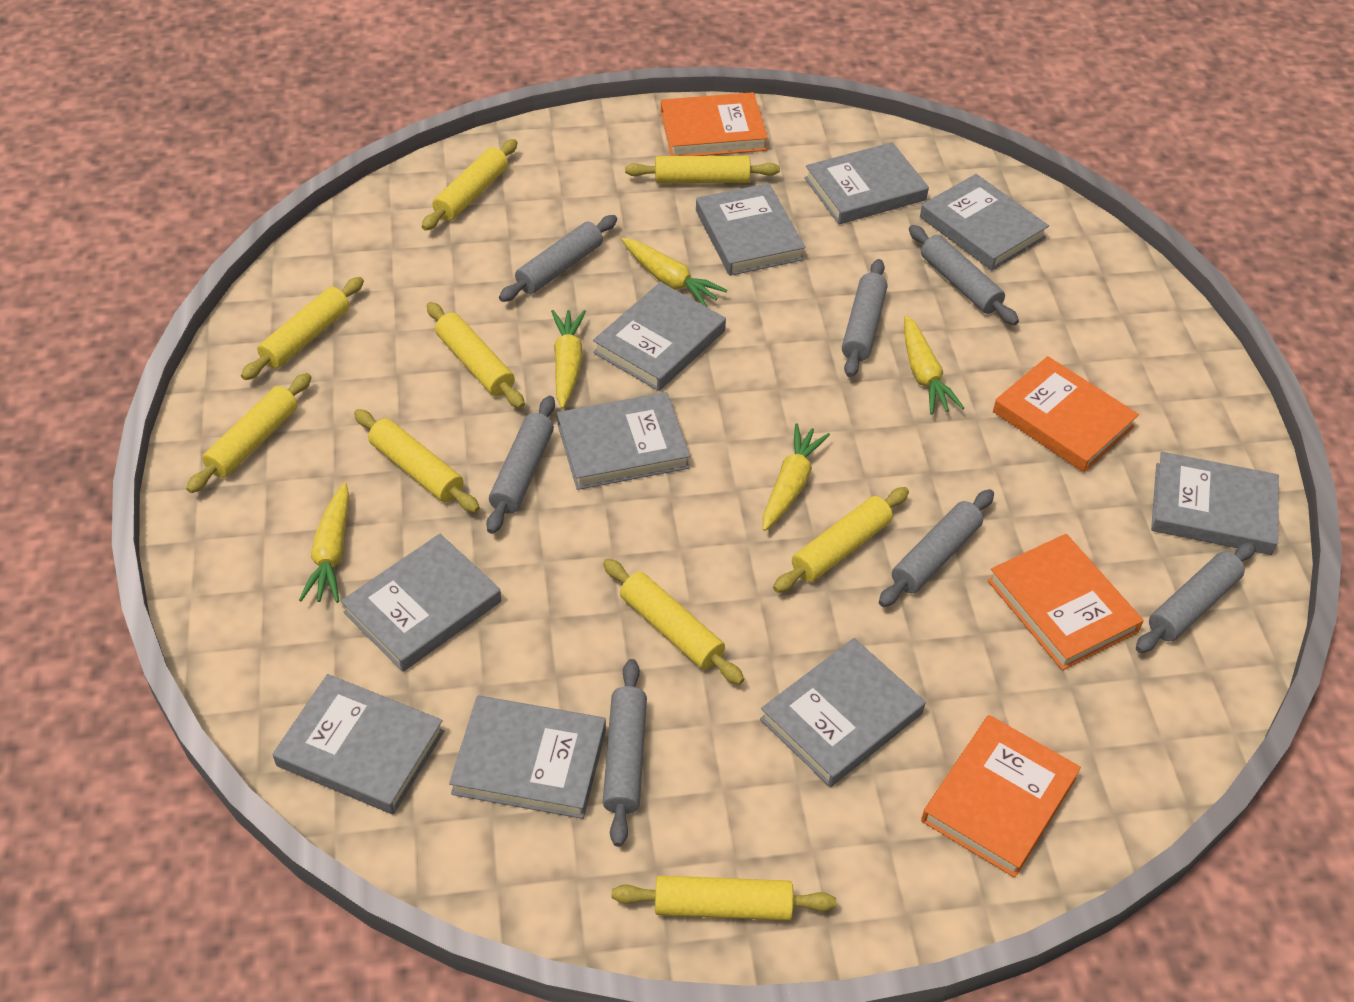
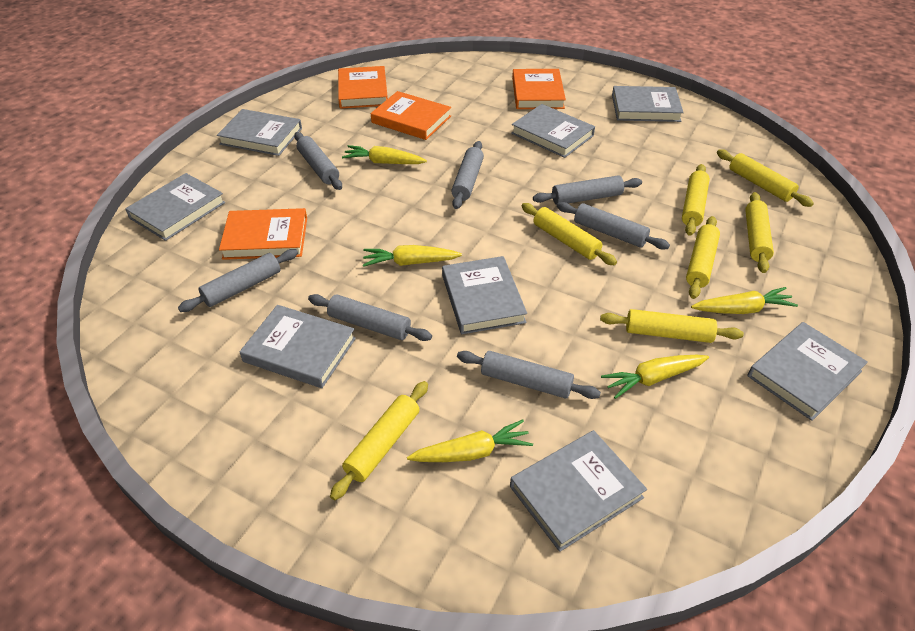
grey book: 10 -> 8
yellow rolling pin: 9 -> 7

